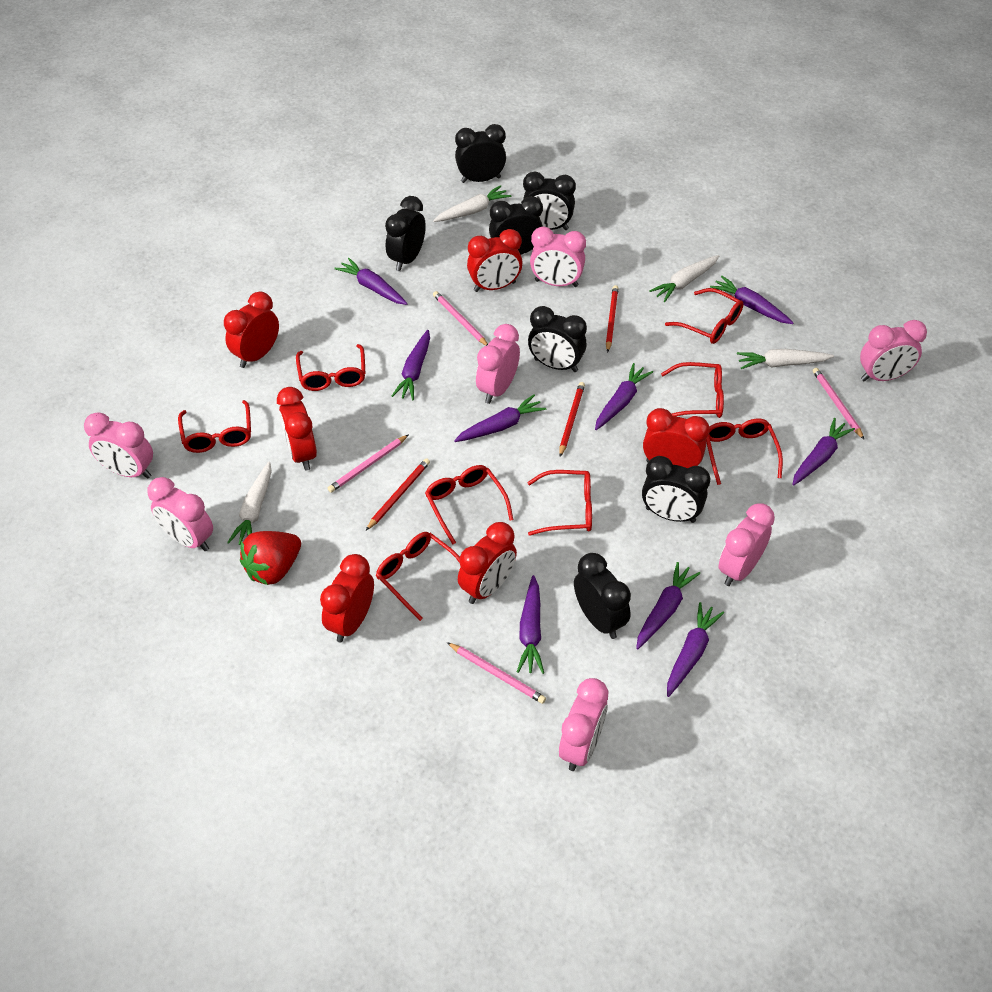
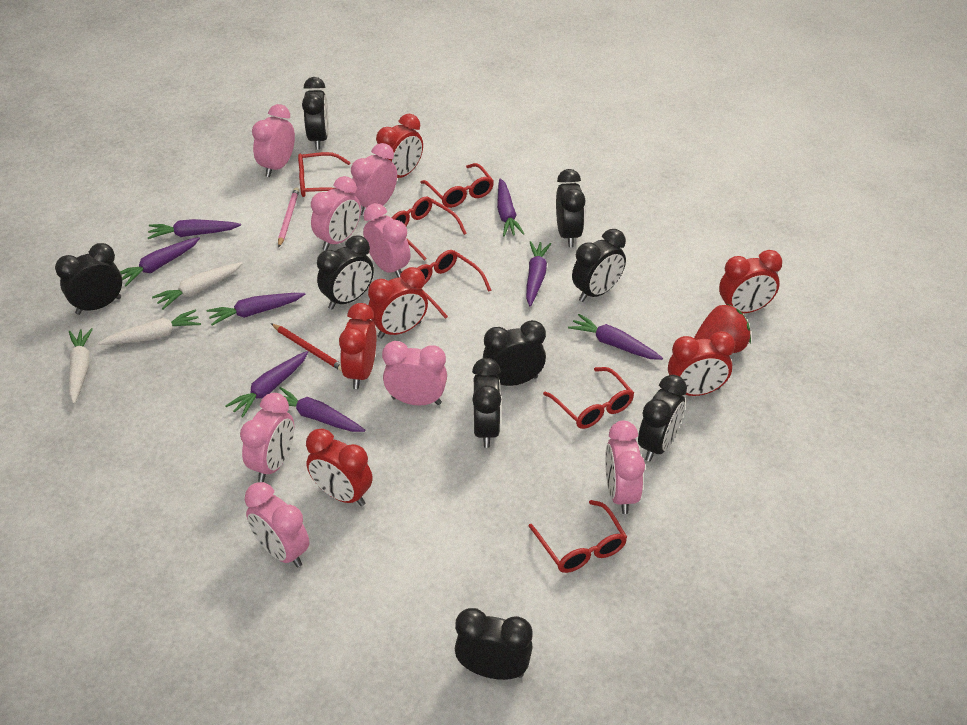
black clock: 7 -> 9
pink clock: 7 -> 8
pink pencil: 4 -> 1
purple carrot: 9 -> 8
red glasses: 8 -> 6
red pencil: 3 -> 1
white carrot: 4 -> 3

